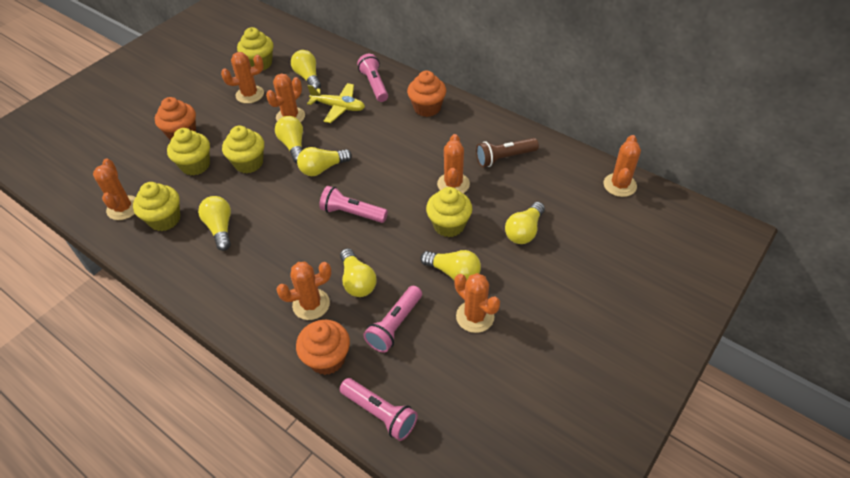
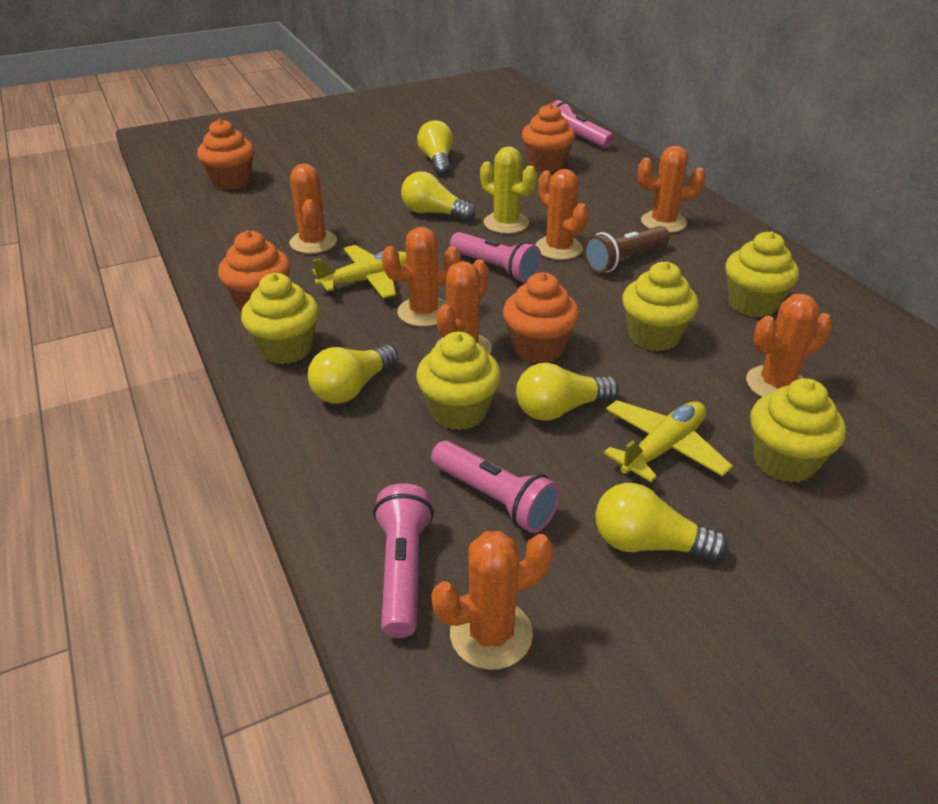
orange cupcake: 3 -> 4
yellow cactus: 0 -> 1
yellow light bulb: 7 -> 5
yellow plane: 1 -> 2

